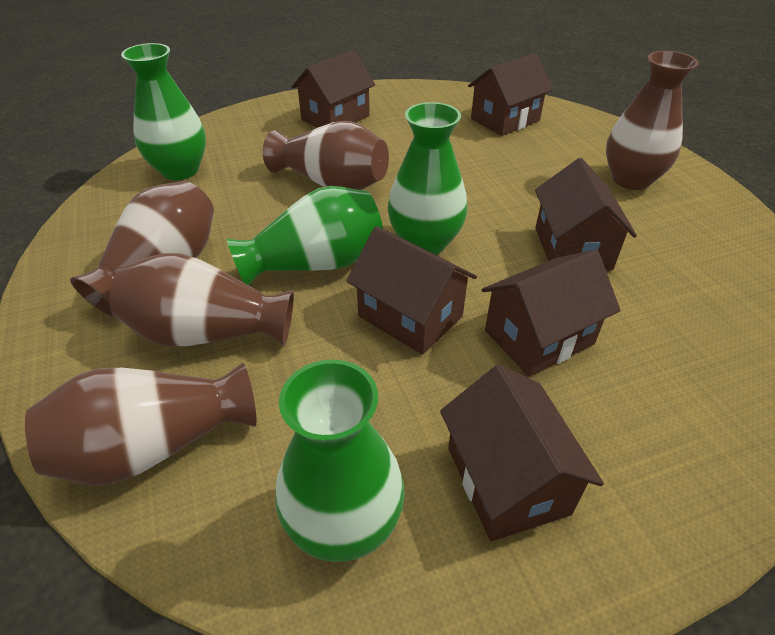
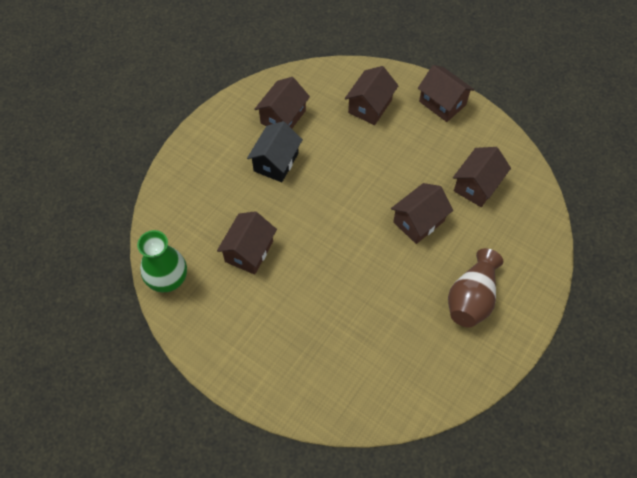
black house: 0 -> 1
brown vase: 5 -> 1
green vase: 4 -> 1

